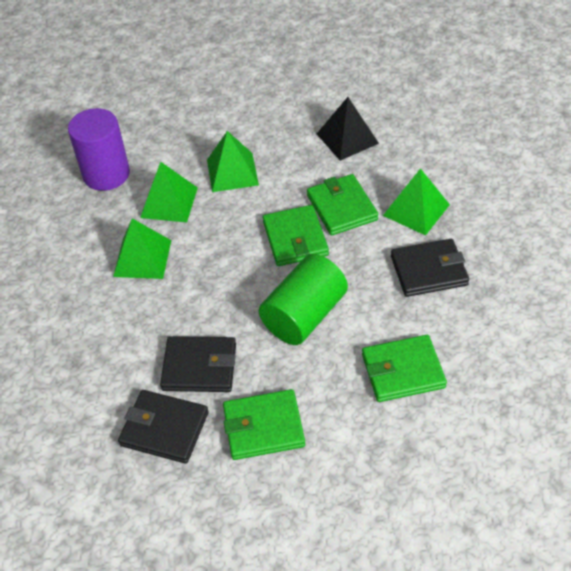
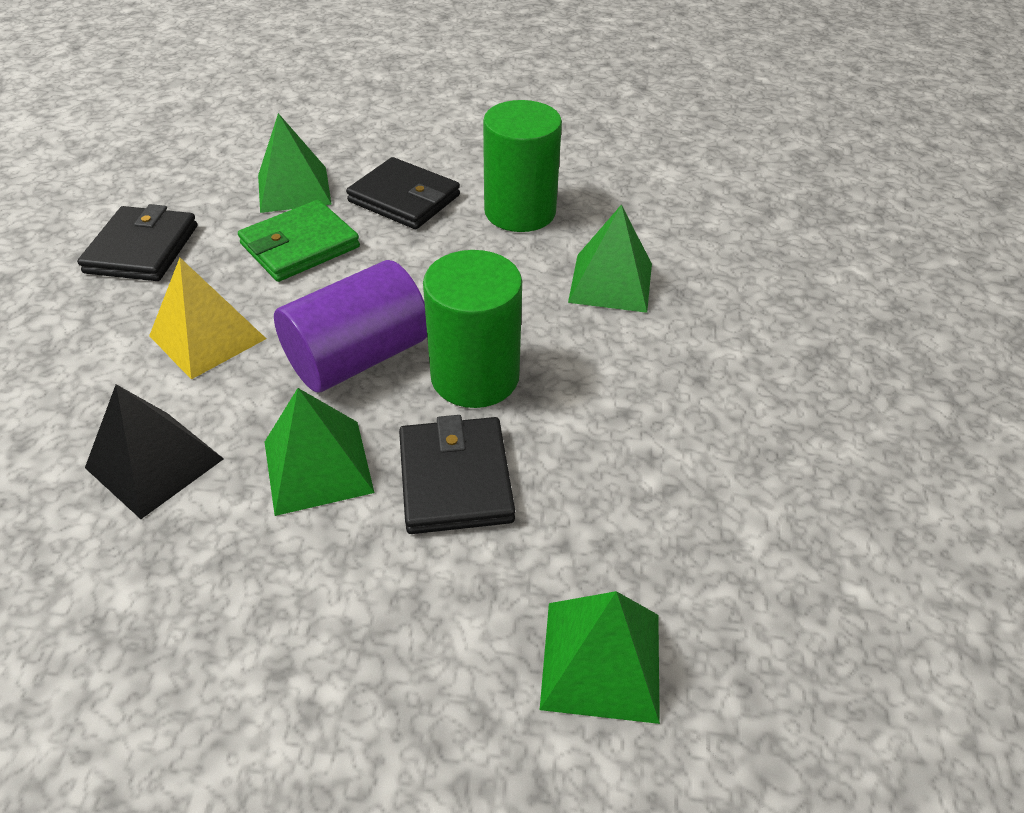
green cylinder: 1 -> 2
green wallet: 4 -> 1
yellow pyramid: 0 -> 1

